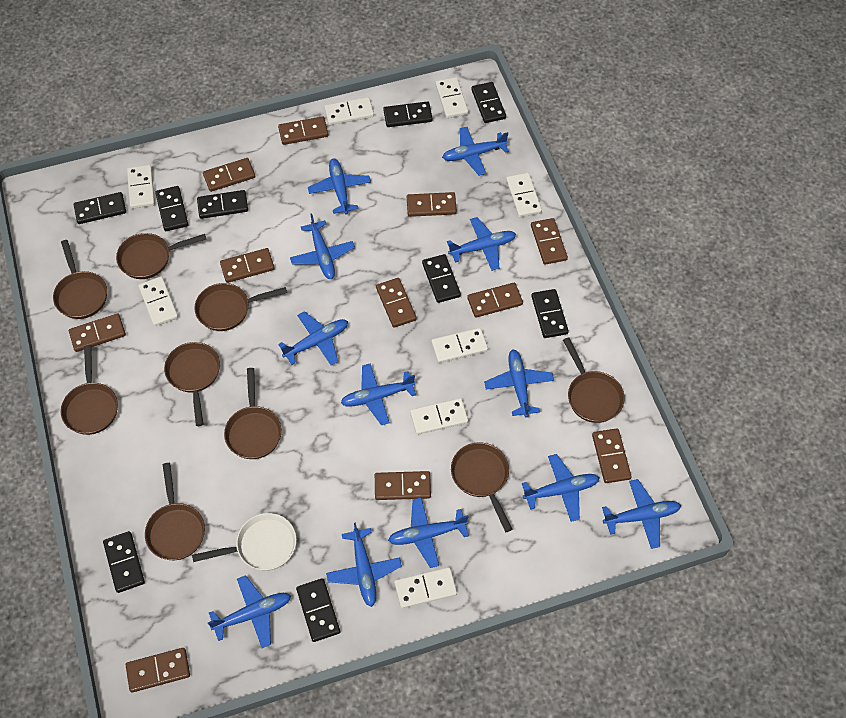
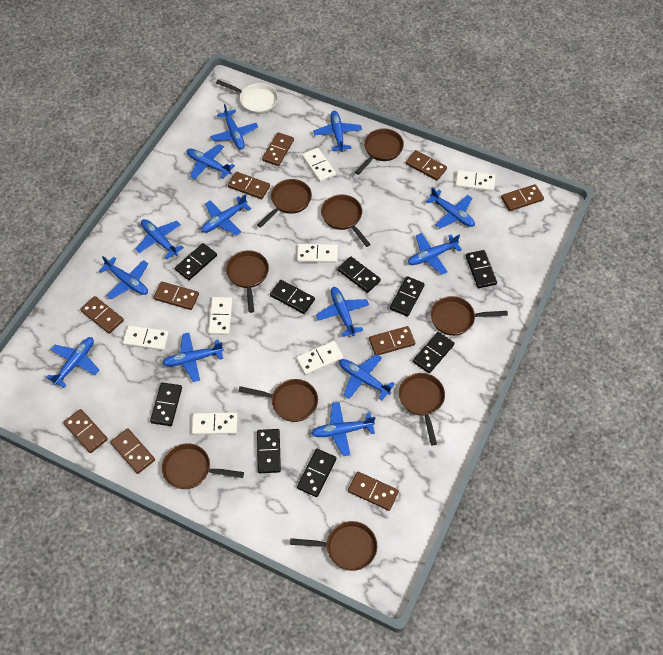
blue plane: 12 -> 13
brown domino: 11 -> 10
white domino: 8 -> 7

